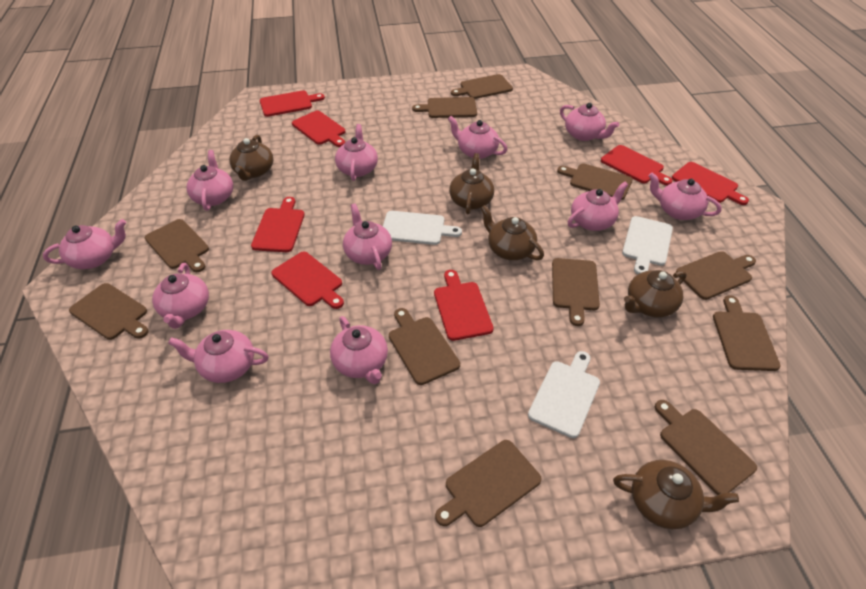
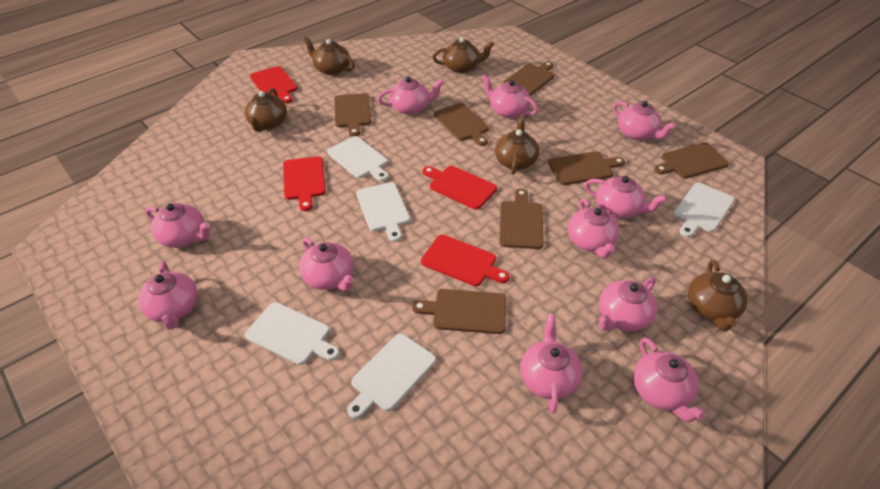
brown cutting board: 11 -> 7
red cutting board: 7 -> 4
white cutting board: 3 -> 5

